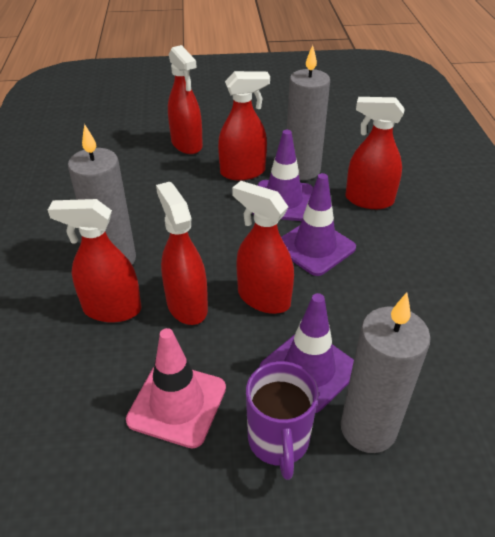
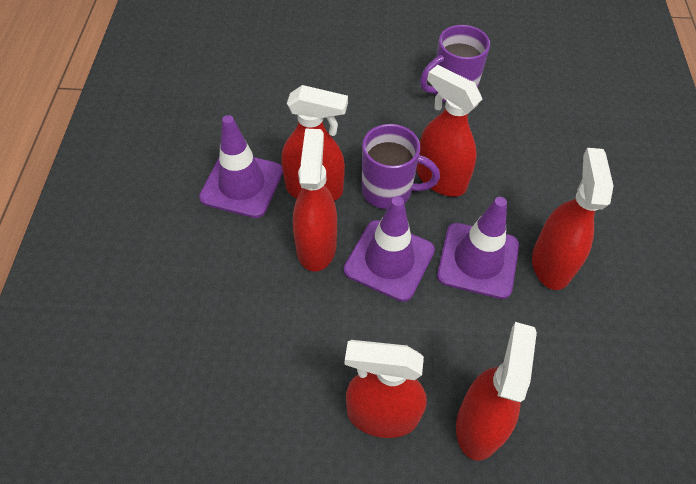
grey candle: 3 -> 0
pink traffic cone: 1 -> 0
purple mug: 1 -> 2

